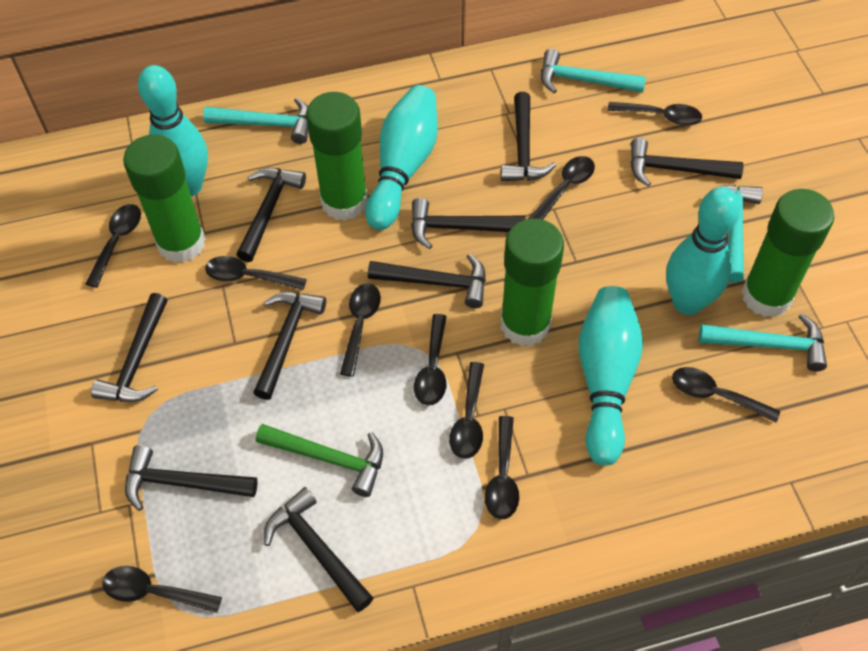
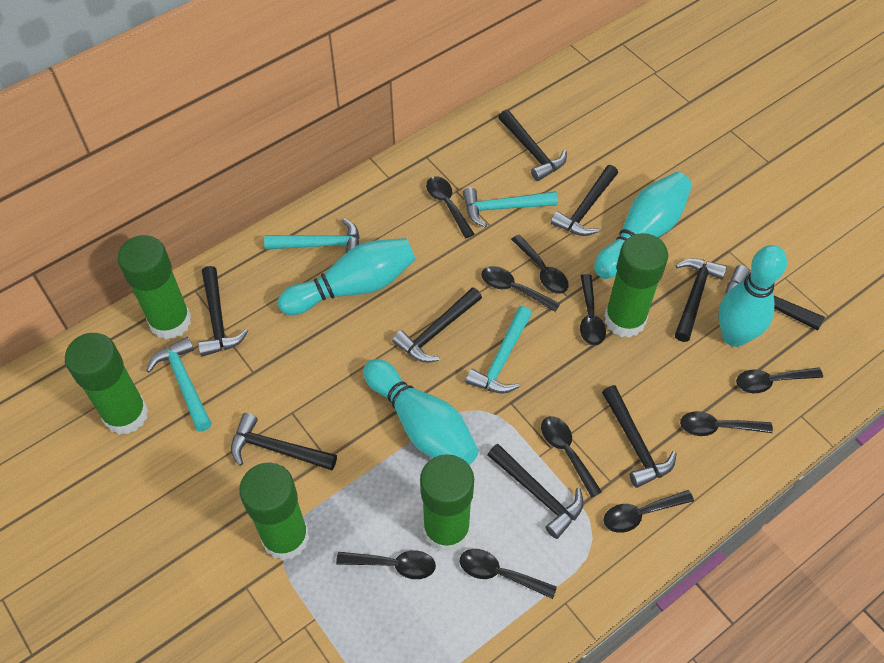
green glue stick: 4 -> 5
green hammer: 1 -> 0

